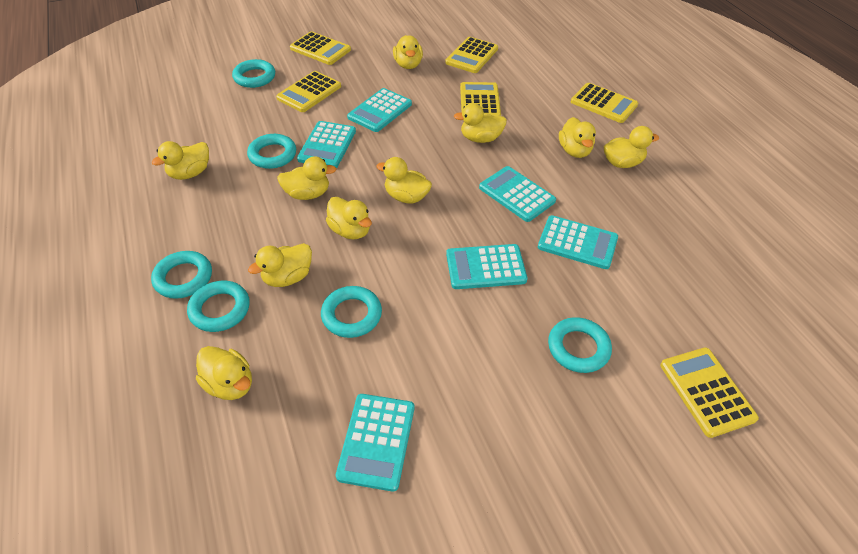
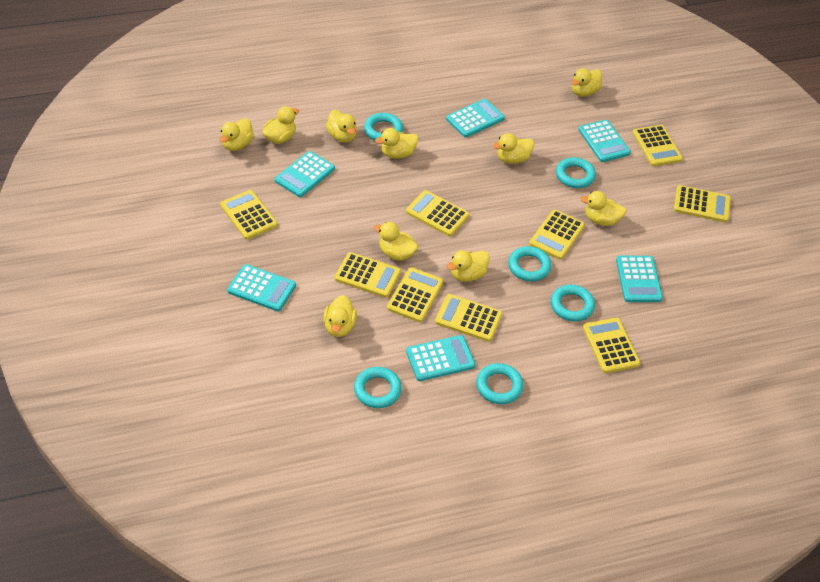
yellow calculator: 6 -> 9

